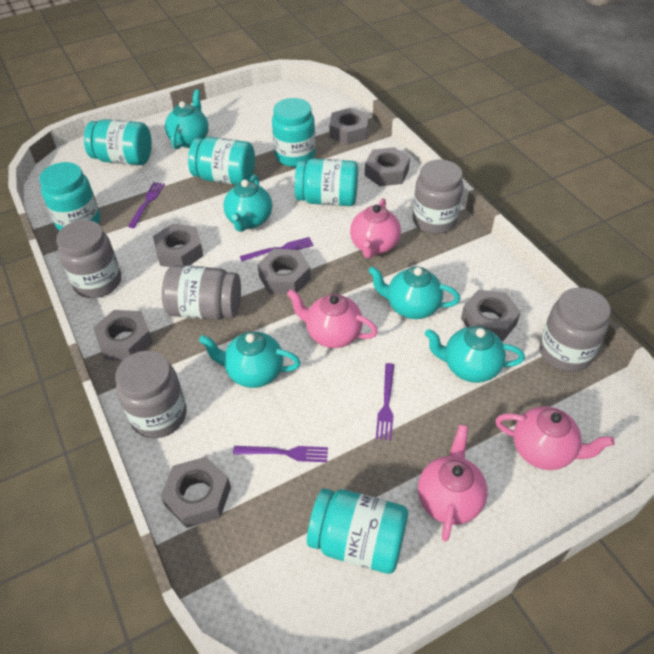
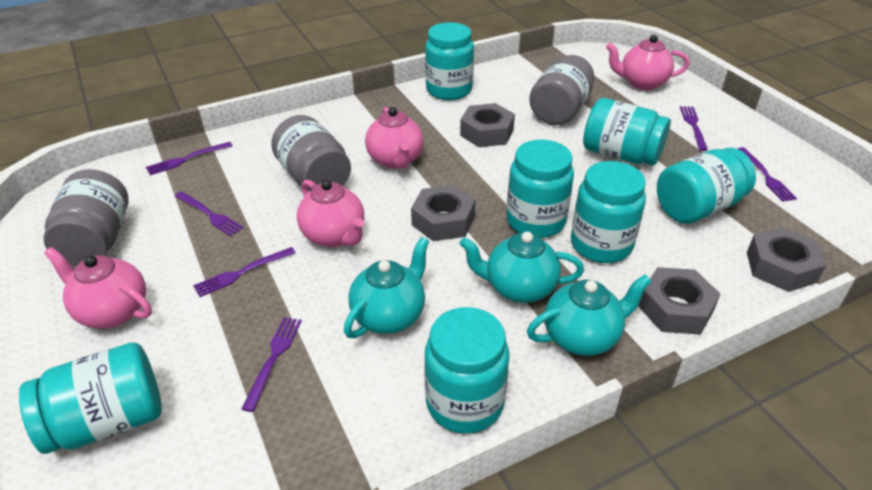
grey jar: 5 -> 3
grey nut: 7 -> 4
purple fork: 4 -> 6
turquoise jar: 6 -> 7
turquoise teapot: 5 -> 3

